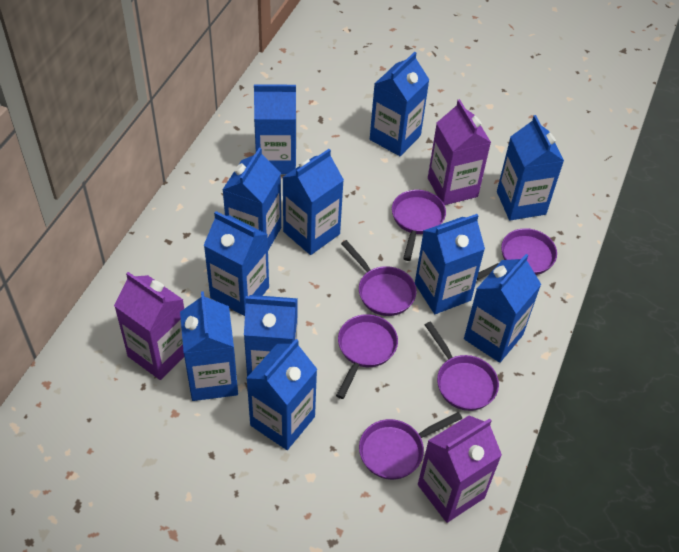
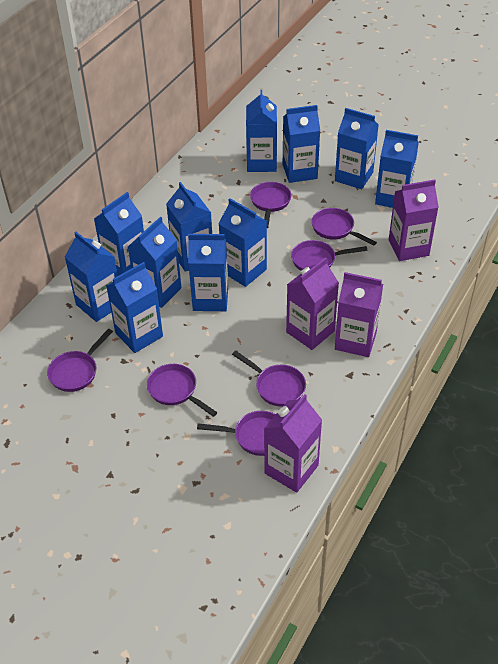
purple carton: 3 -> 4
purple pan: 6 -> 7

